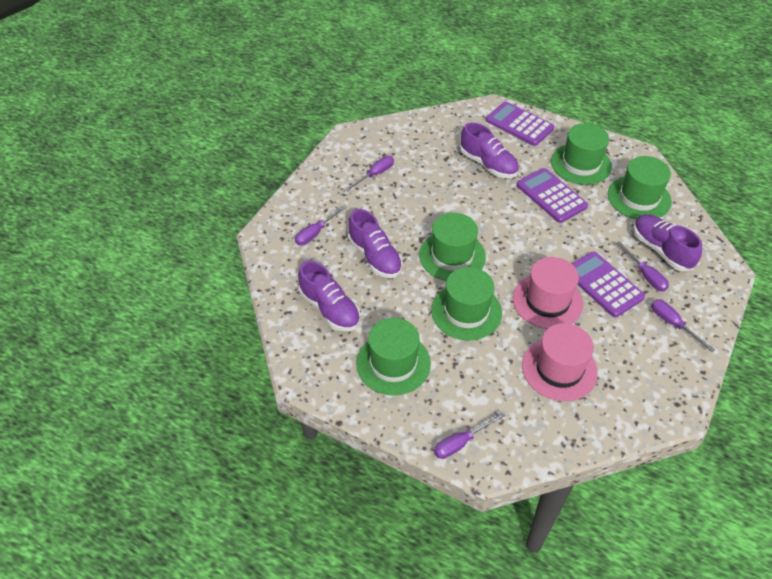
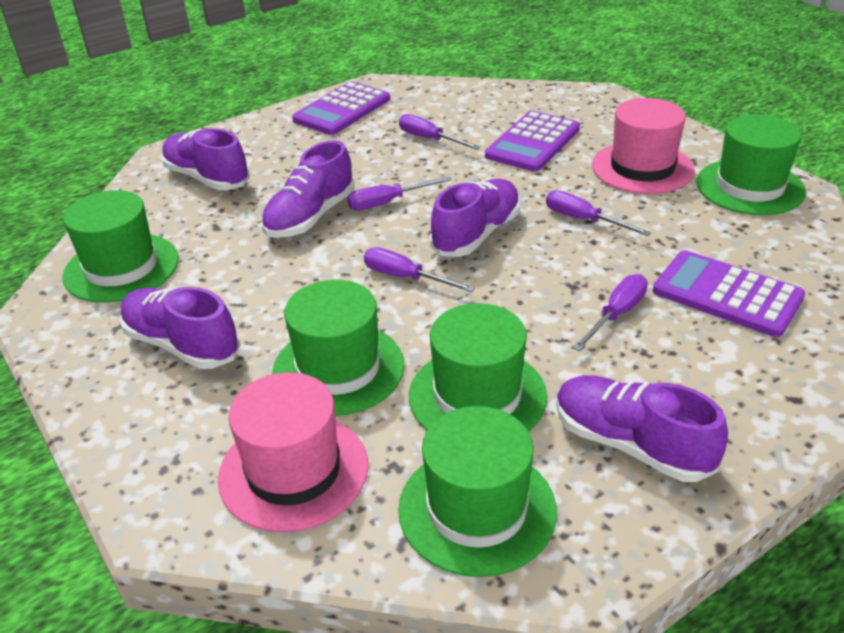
purple shoe: 4 -> 5

